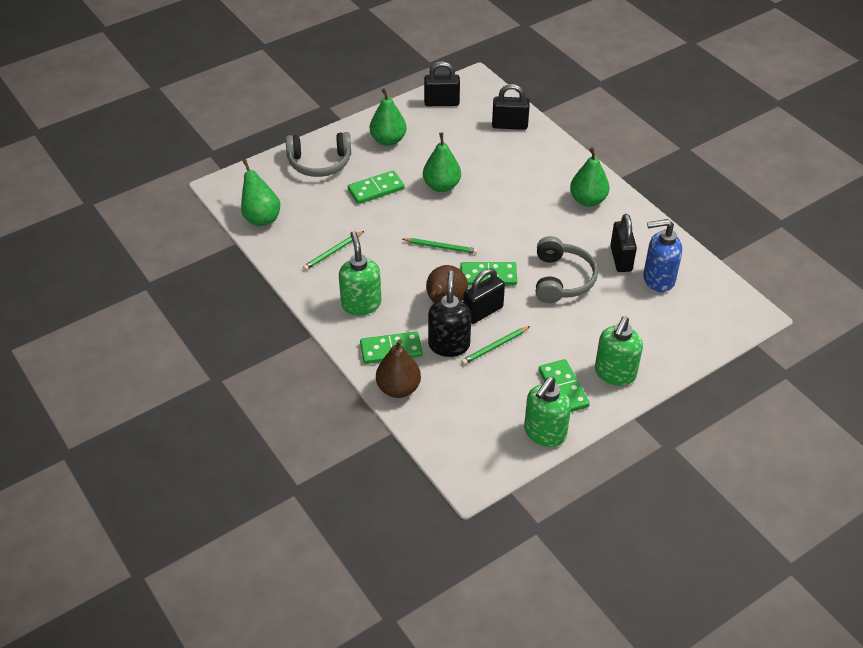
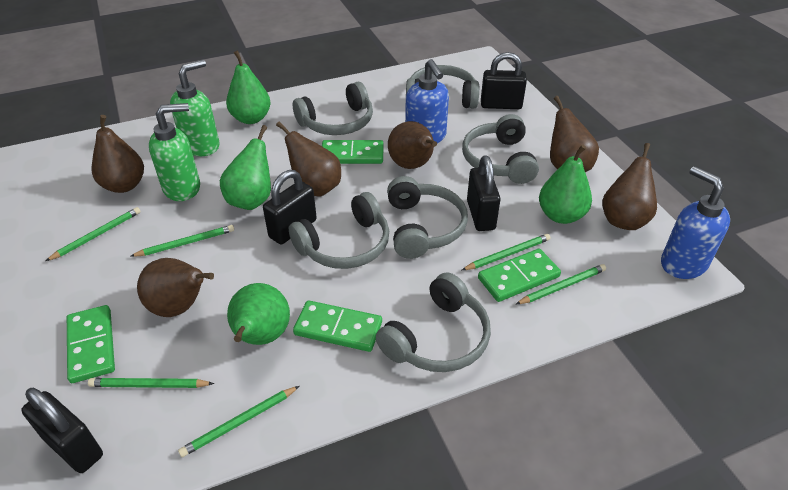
black soap dispenser: 1 -> 0
blue soap dispenser: 1 -> 2
brown pear: 2 -> 6
green pencil: 3 -> 6
green soap dispenser: 3 -> 2
grey headphones: 2 -> 6

